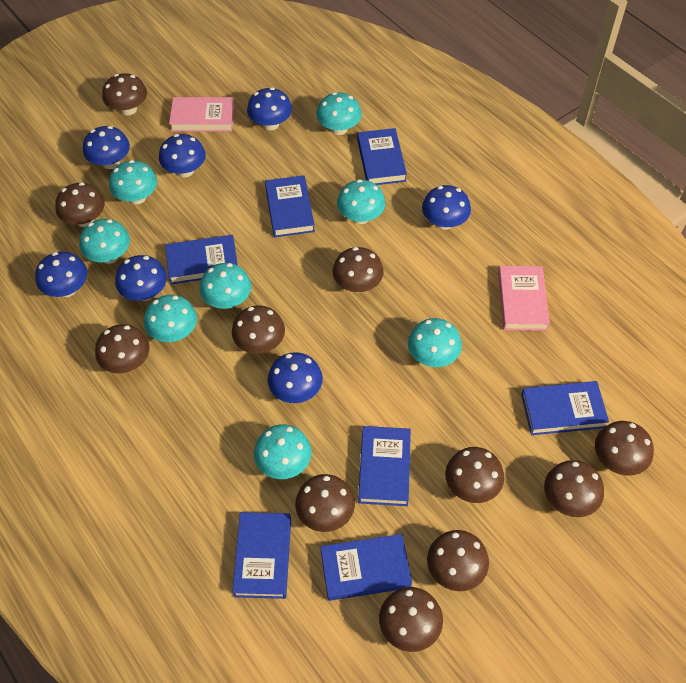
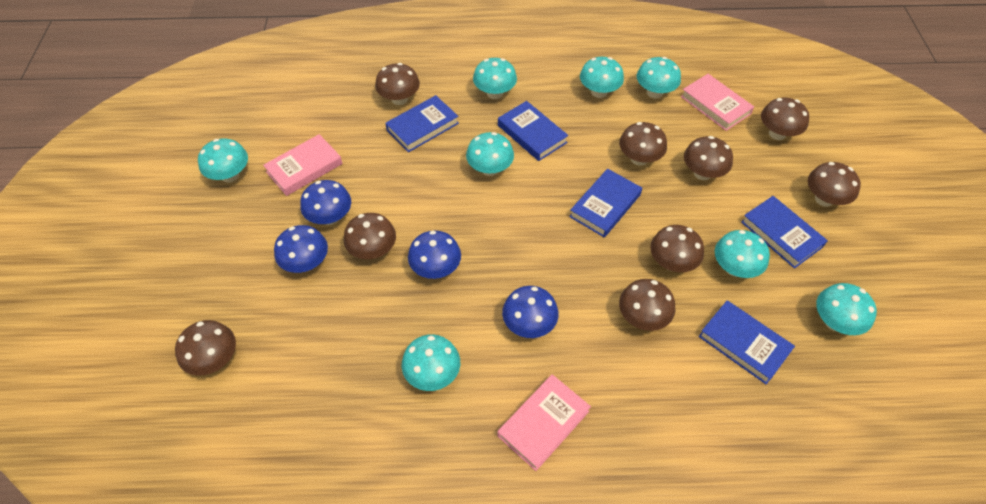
blue book: 7 -> 5
blue mushroom: 7 -> 4
brown mushroom: 11 -> 9
pink book: 2 -> 3

